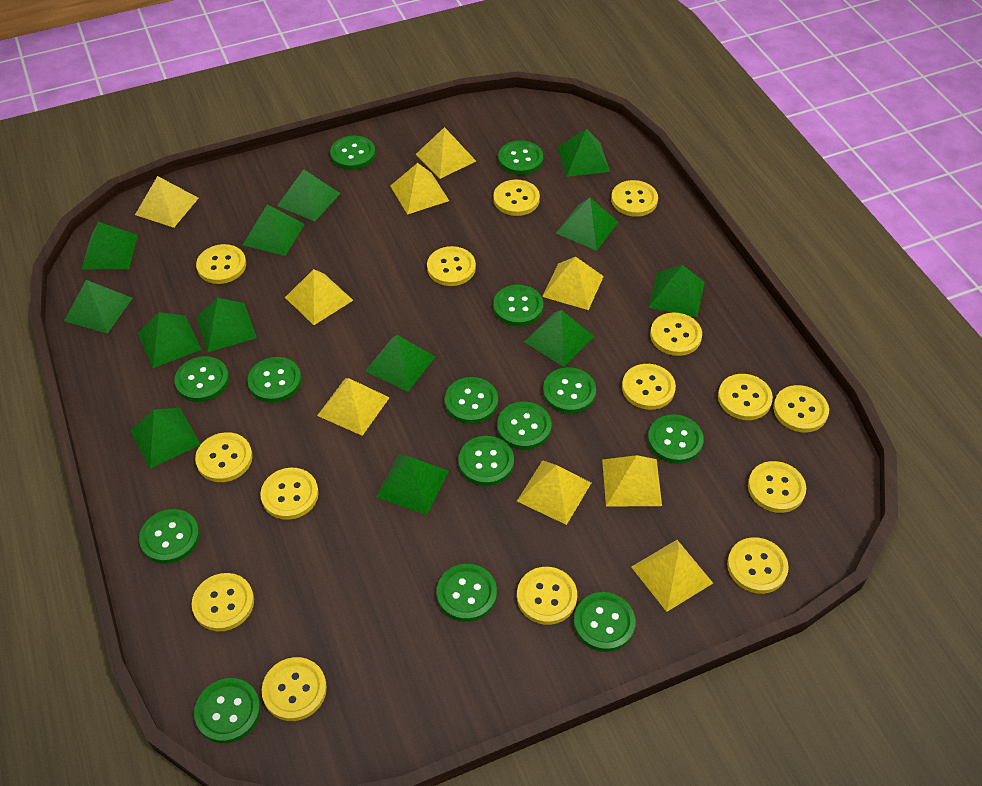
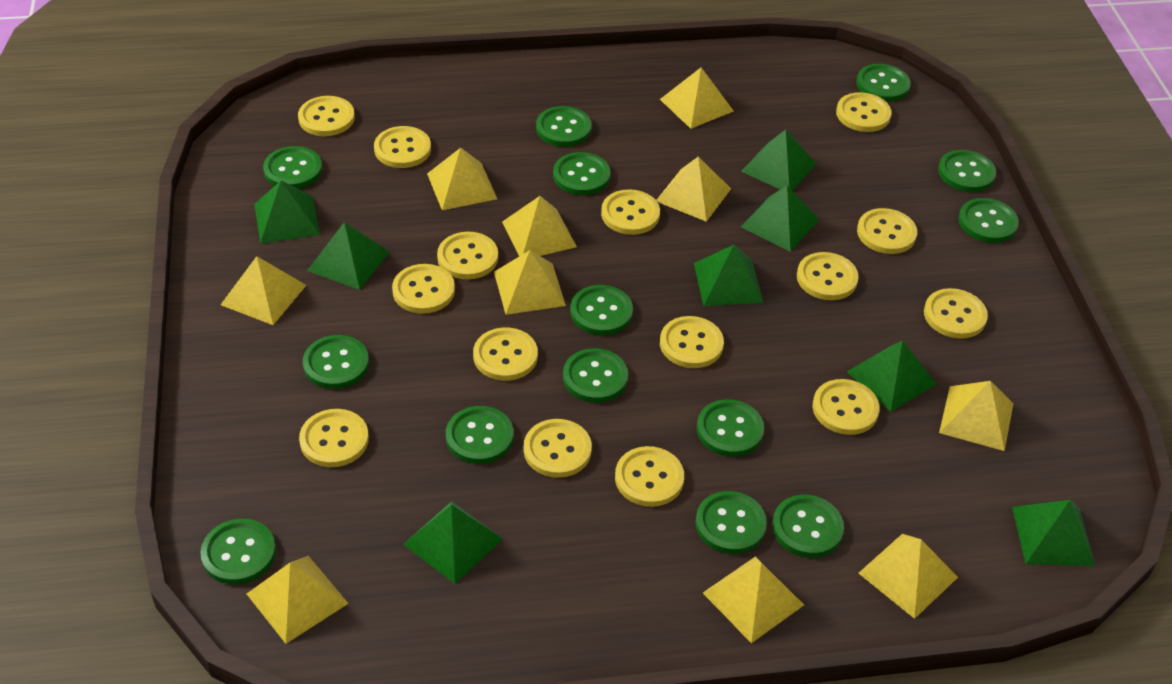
green pyramid: 13 -> 8
yellow pyramid: 9 -> 10

